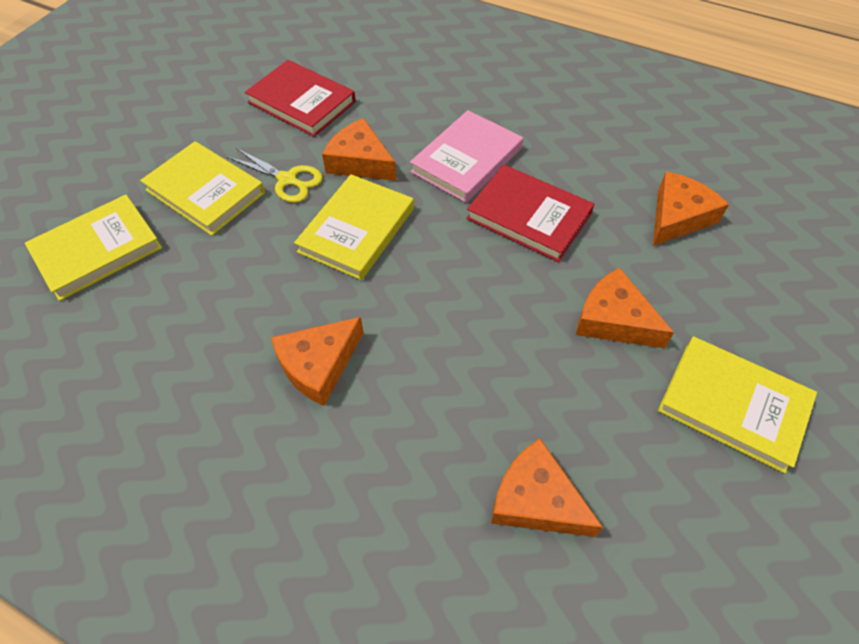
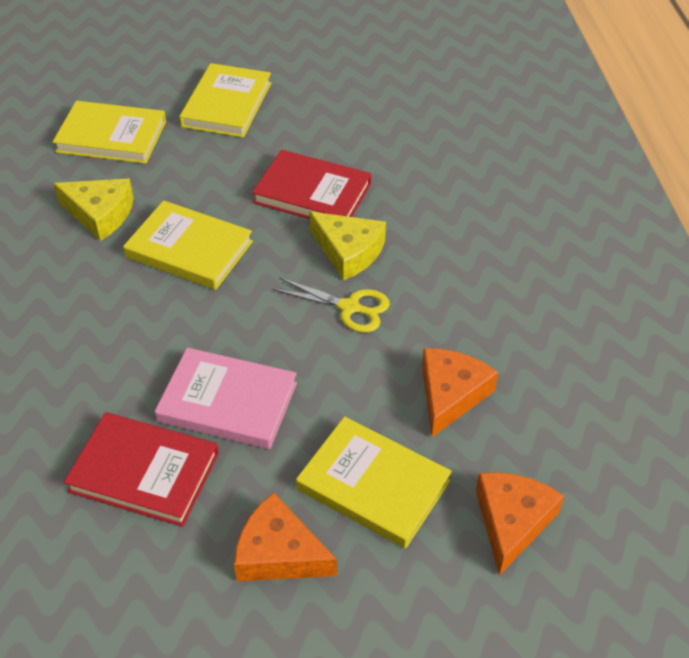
orange cheese: 5 -> 3
yellow cheese: 0 -> 2

